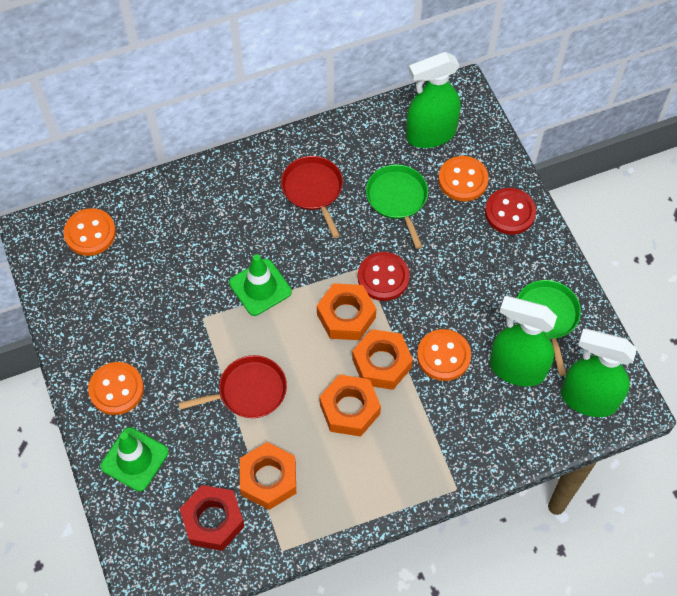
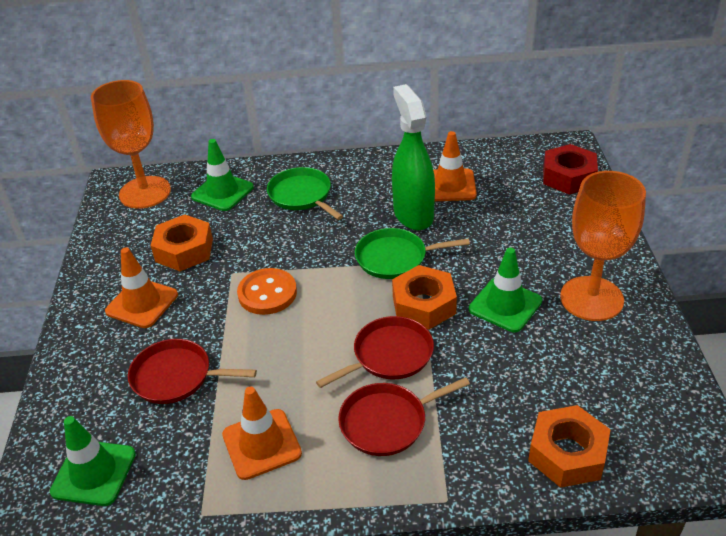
green spray bottle: 3 -> 1
green traffic cone: 2 -> 3
orange button: 4 -> 1
orange goblet: 0 -> 2
orange nut: 4 -> 3
orange traffic cone: 0 -> 3
red button: 2 -> 0
red pan: 2 -> 3

